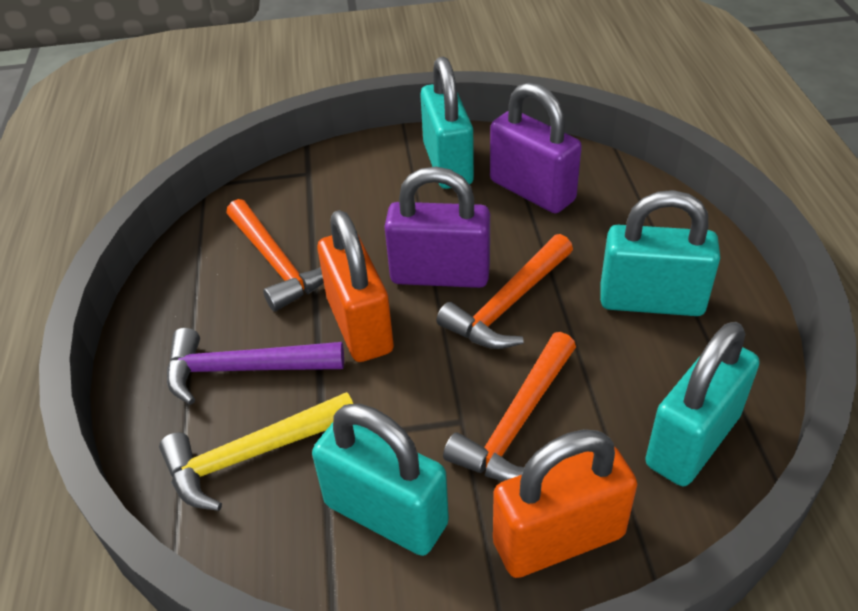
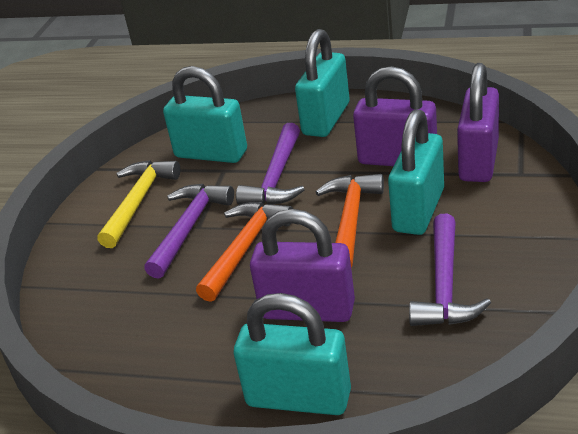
orange hammer: 3 -> 2
orange padlock: 2 -> 0
purple hammer: 1 -> 3
purple padlock: 2 -> 3

